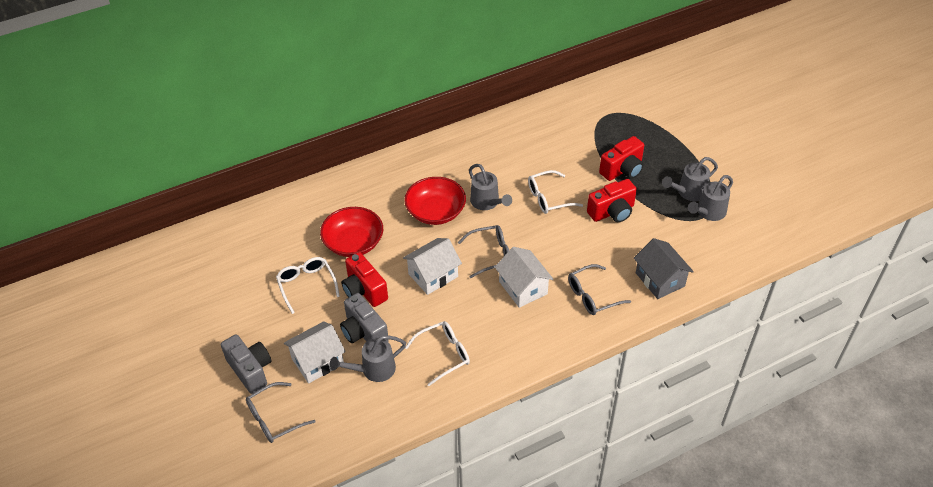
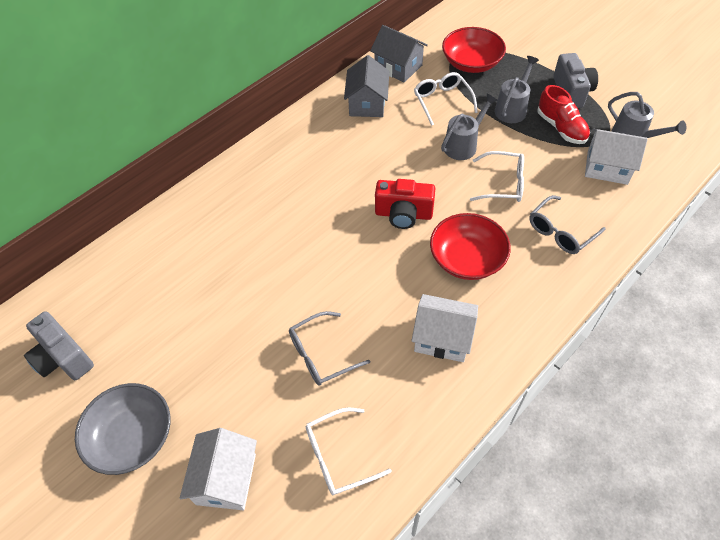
grey bowl: 0 -> 1
grey glasses: 3 -> 2
grey house: 1 -> 2
grey watering can: 4 -> 3
red camera: 3 -> 1
red shoe: 0 -> 1

